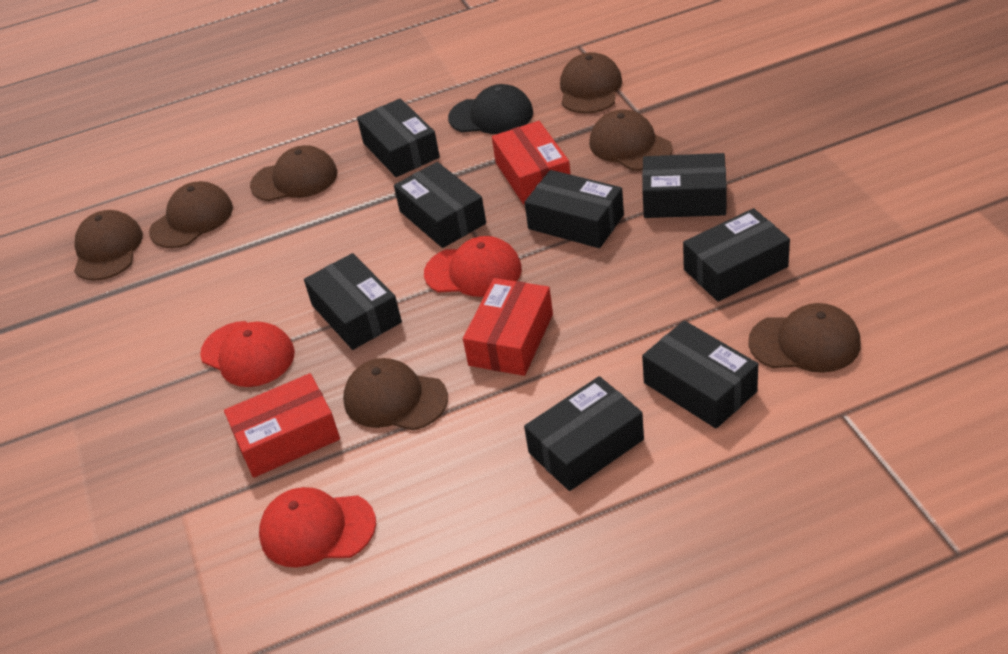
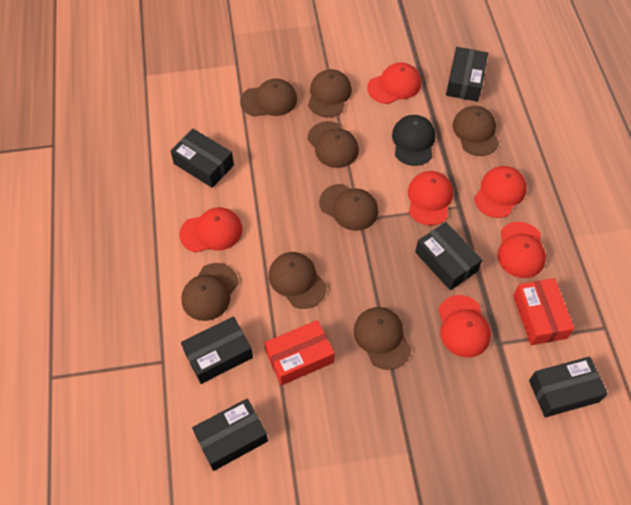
black box: 8 -> 6
brown cap: 7 -> 8
red box: 3 -> 2
red cap: 3 -> 6

